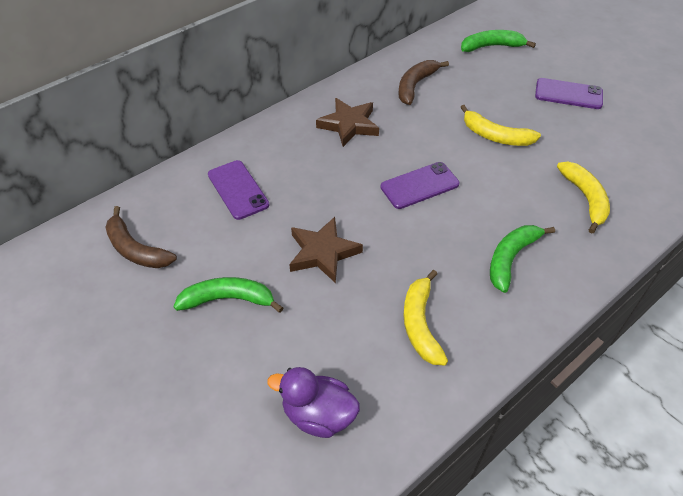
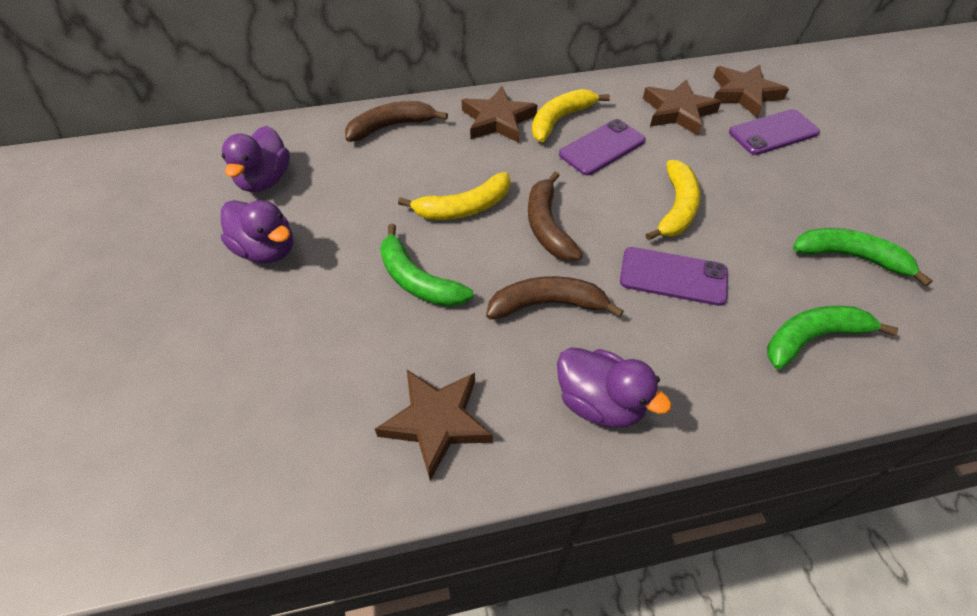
brown banana: 2 -> 3
brown star: 2 -> 4
purple duck: 1 -> 3

